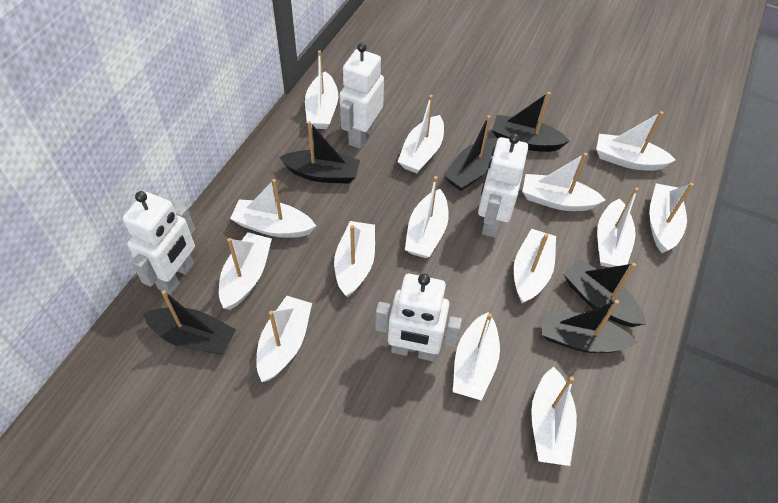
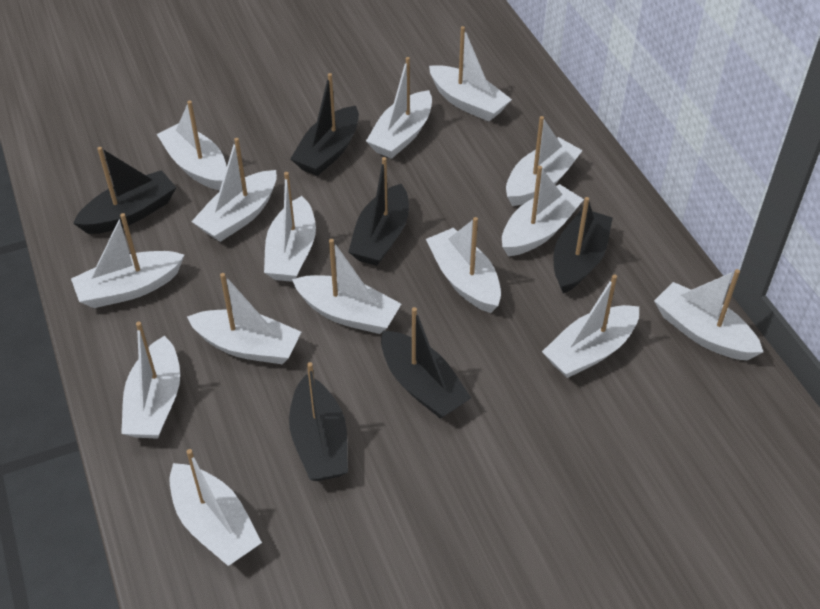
white boat: 14 -> 15
white robot: 4 -> 0

